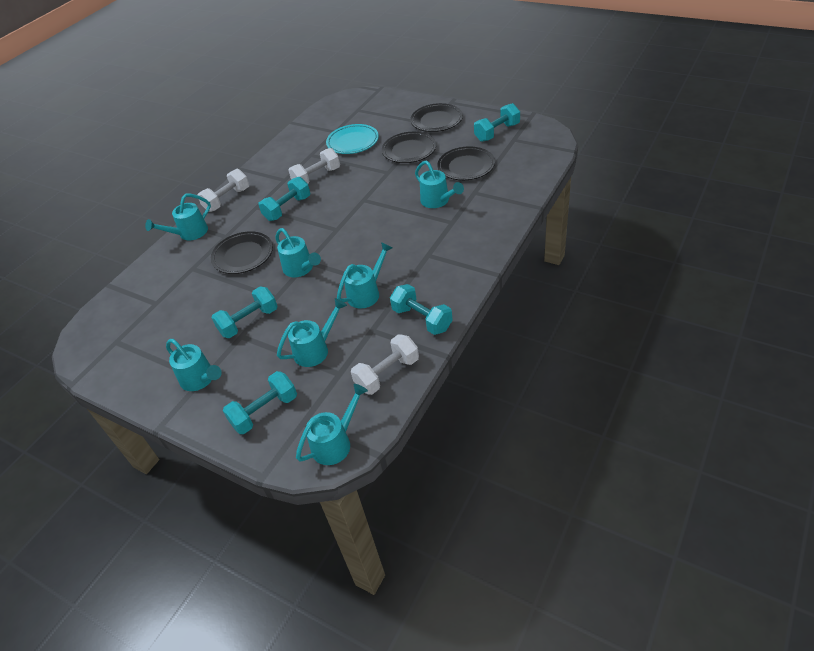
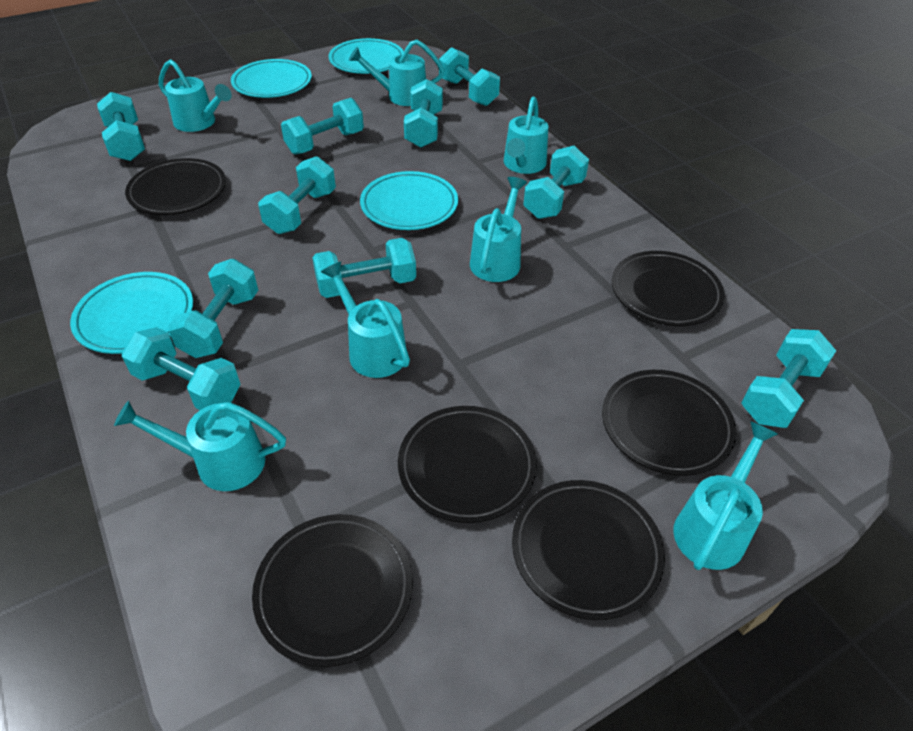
black plate: 4 -> 6
turquoise dumbbell: 5 -> 10
turquoise plate: 1 -> 4
white dumbbell: 3 -> 0

